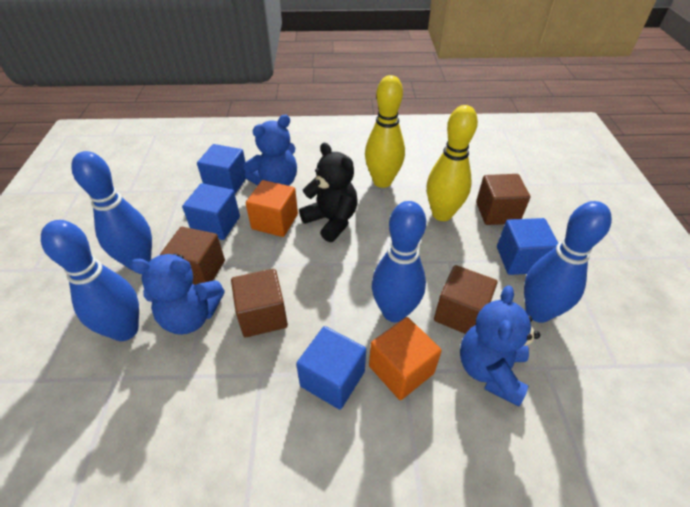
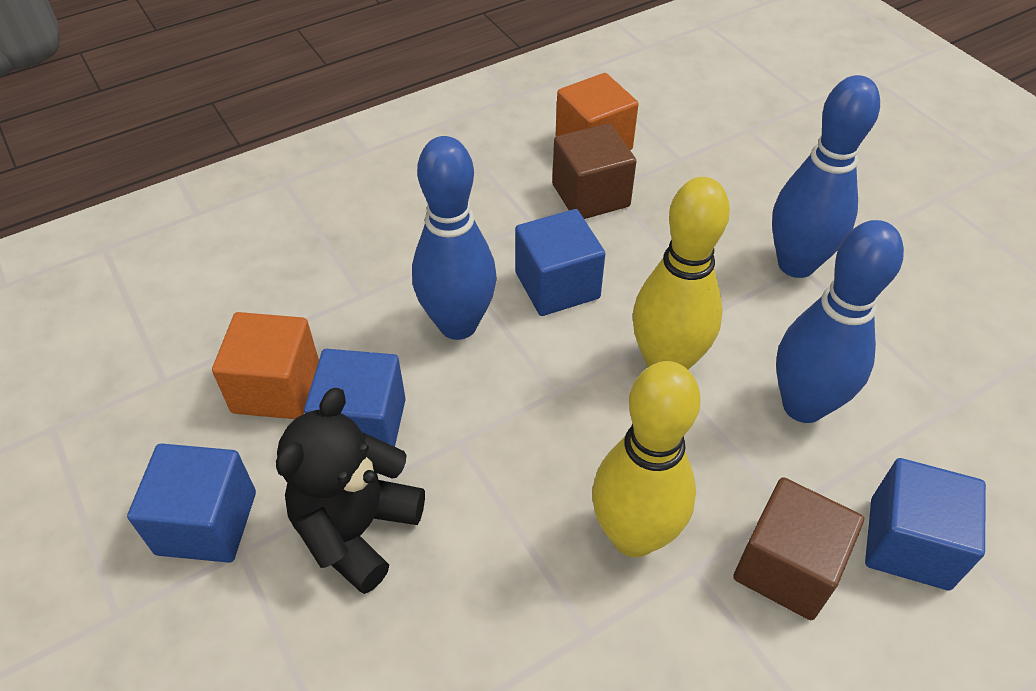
blue bowling pin: 4 -> 3
blue teddy bear: 3 -> 0
brown cube: 4 -> 2

